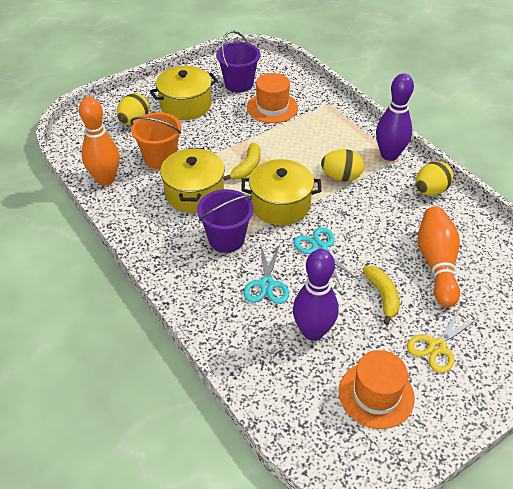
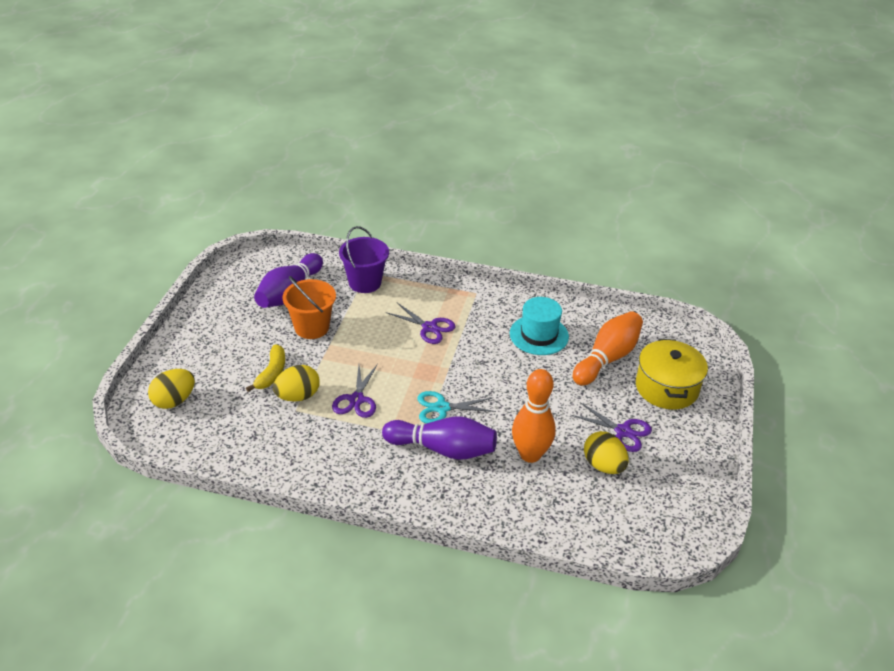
orange hat: 2 -> 0
purple bucket: 2 -> 1
purple scissors: 0 -> 3
turquoise hat: 0 -> 1
turquoise scissors: 2 -> 1
yellow banana: 2 -> 1
yellow pot: 3 -> 1
yellow scissors: 1 -> 0

